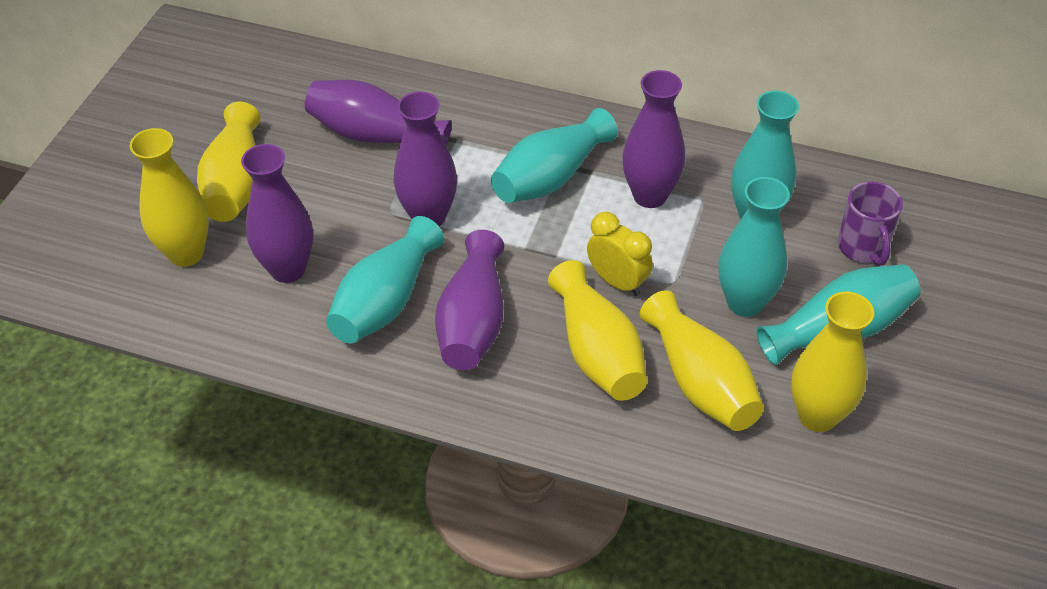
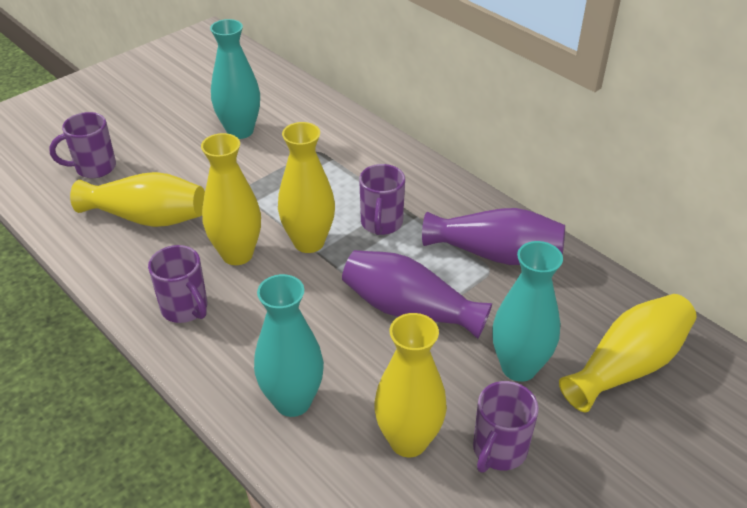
purple mug: 1 -> 4
purple vase: 5 -> 2
turquoise vase: 5 -> 3
yellow clock: 1 -> 0

